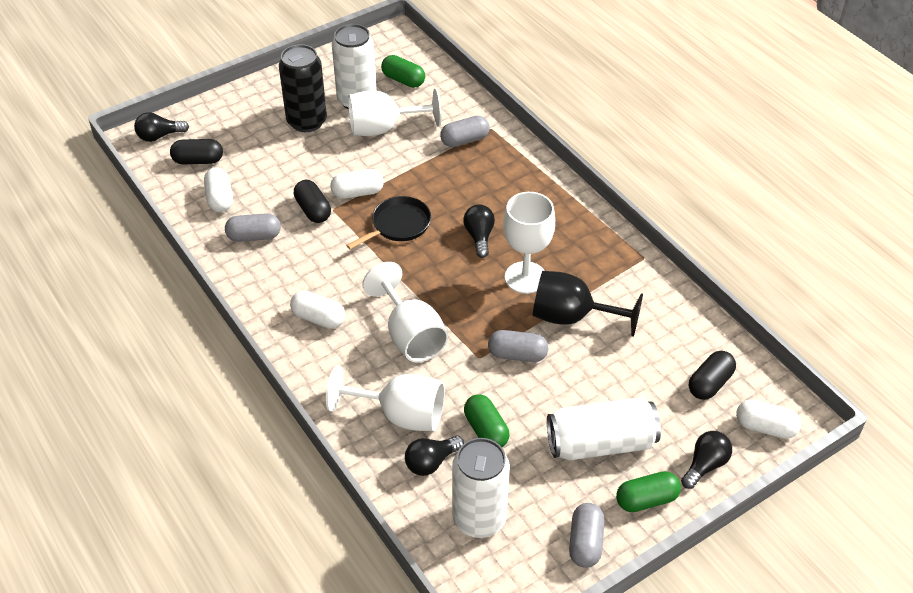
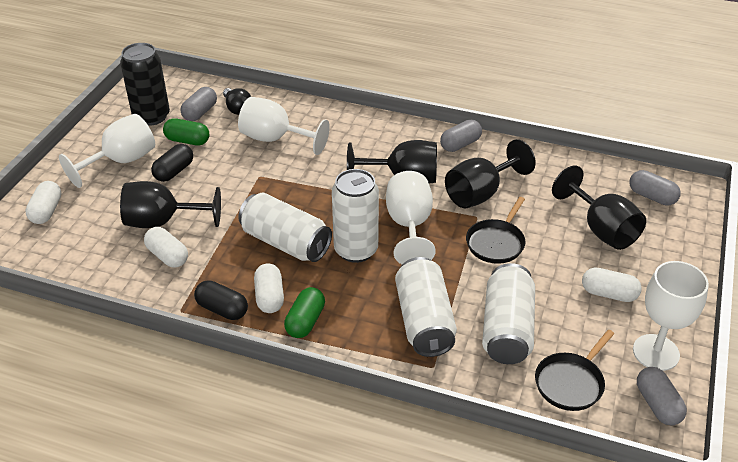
black capsule: 3 -> 2
black goblet: 1 -> 4
black light bulb: 4 -> 1
black pan: 1 -> 2
green capsule: 3 -> 2
white can: 3 -> 4

